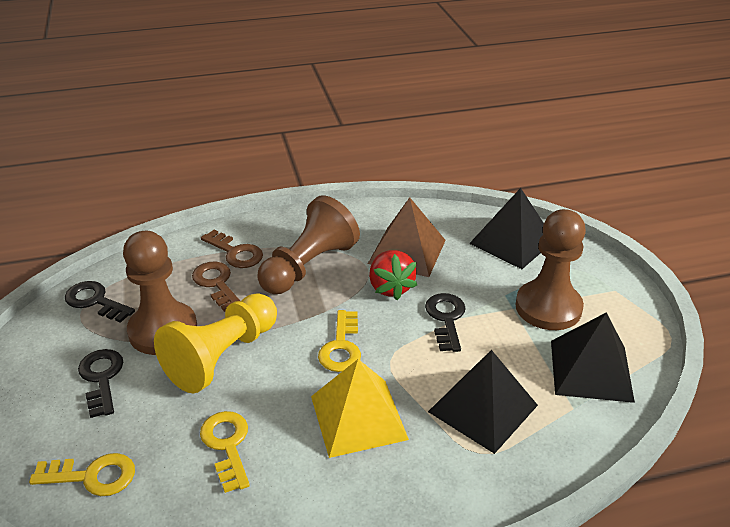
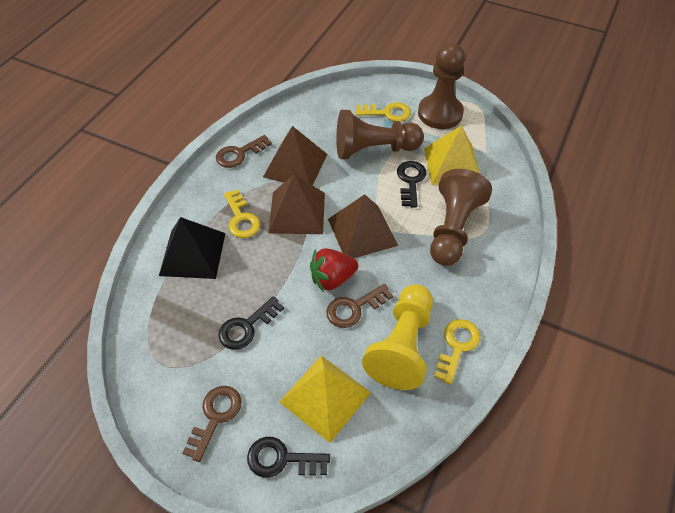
black pyramid: 3 -> 1
brown key: 2 -> 3
brown pyramid: 1 -> 3
yellow pyramid: 1 -> 2

